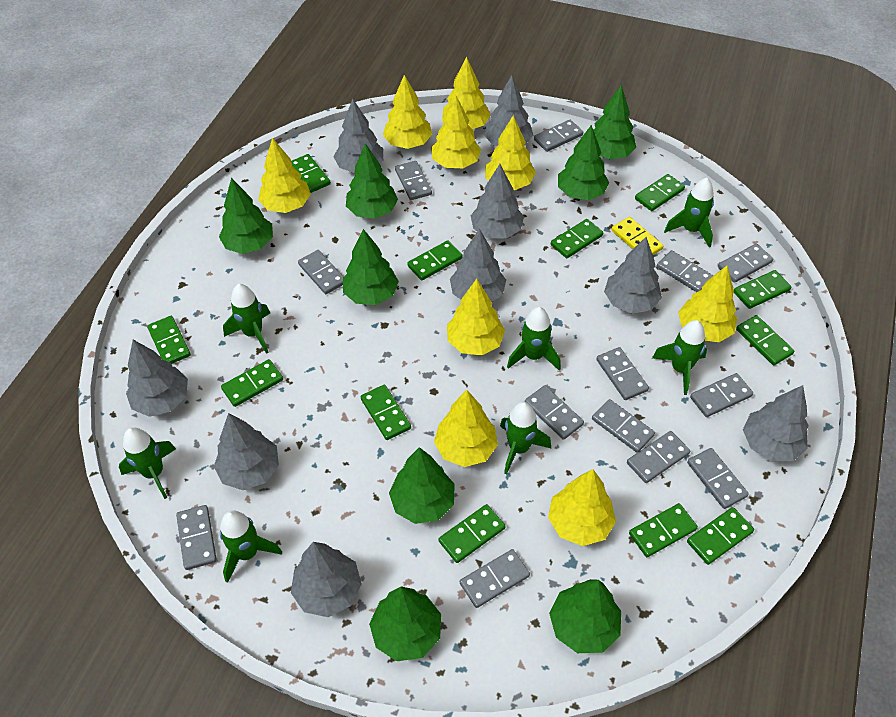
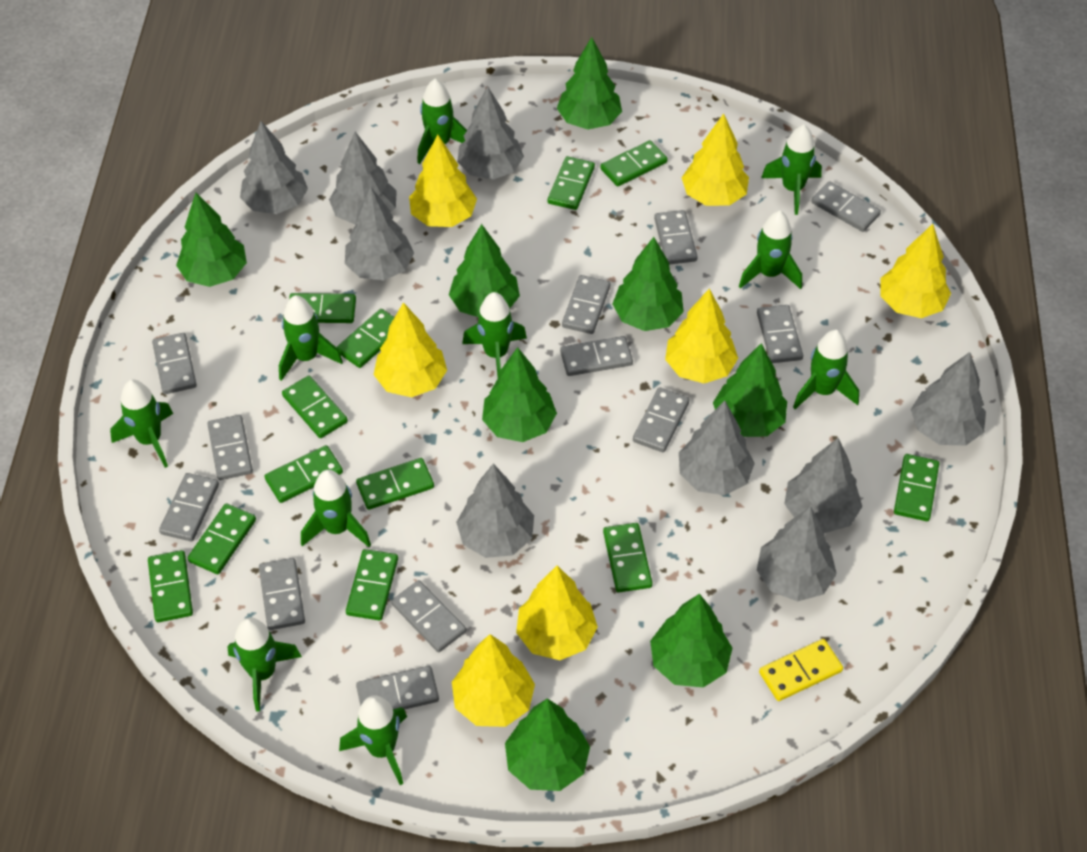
green rocket: 7 -> 10
grey domino: 13 -> 12
yellow tree: 9 -> 7

